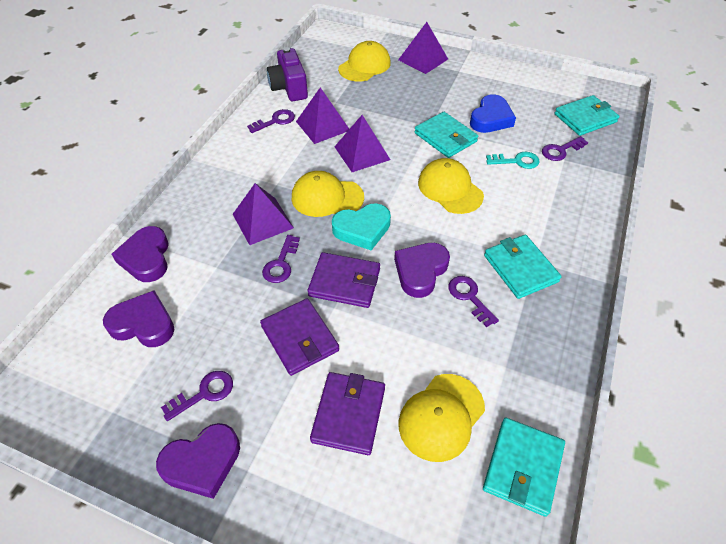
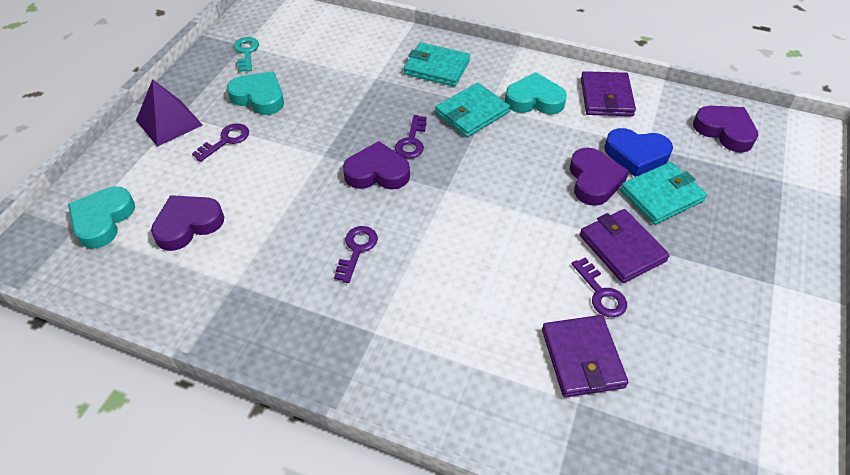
purple camera: 1 -> 0
purple key: 5 -> 4
purple pyramid: 4 -> 1
turquoise heart: 1 -> 3
turquoise wallet: 4 -> 3
yellow cap: 4 -> 0

